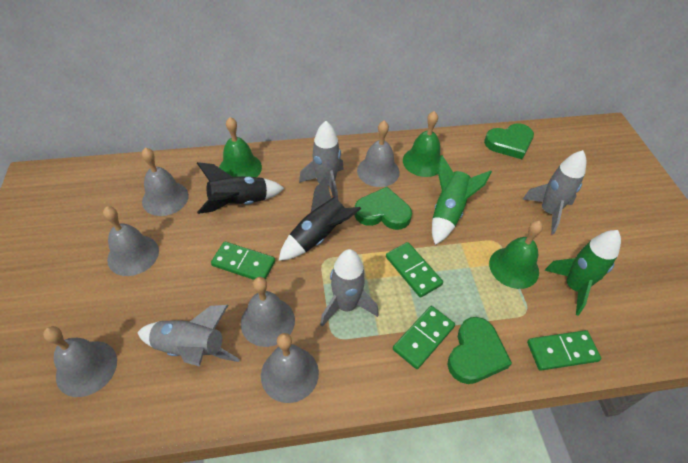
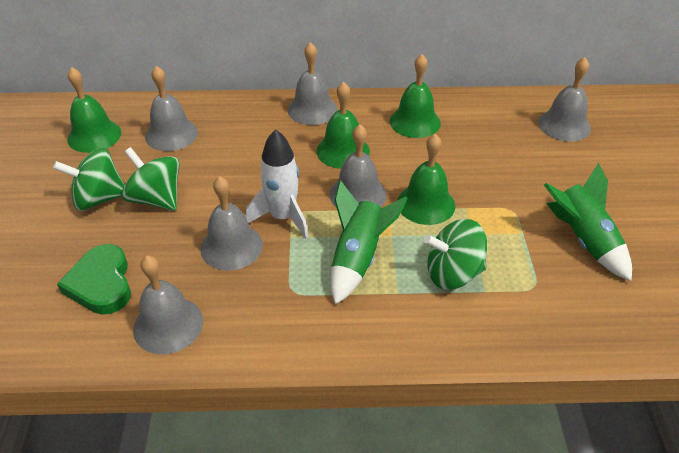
black rocket: 2 -> 0
green bell: 3 -> 4
green domino: 4 -> 0
green heart: 3 -> 1
green spinning top: 0 -> 3
grey rocket: 4 -> 0
white rocket: 0 -> 1

